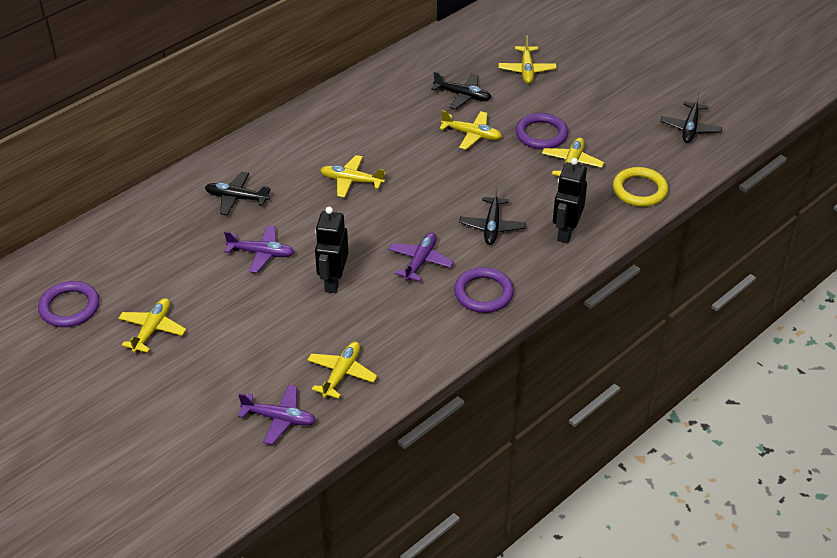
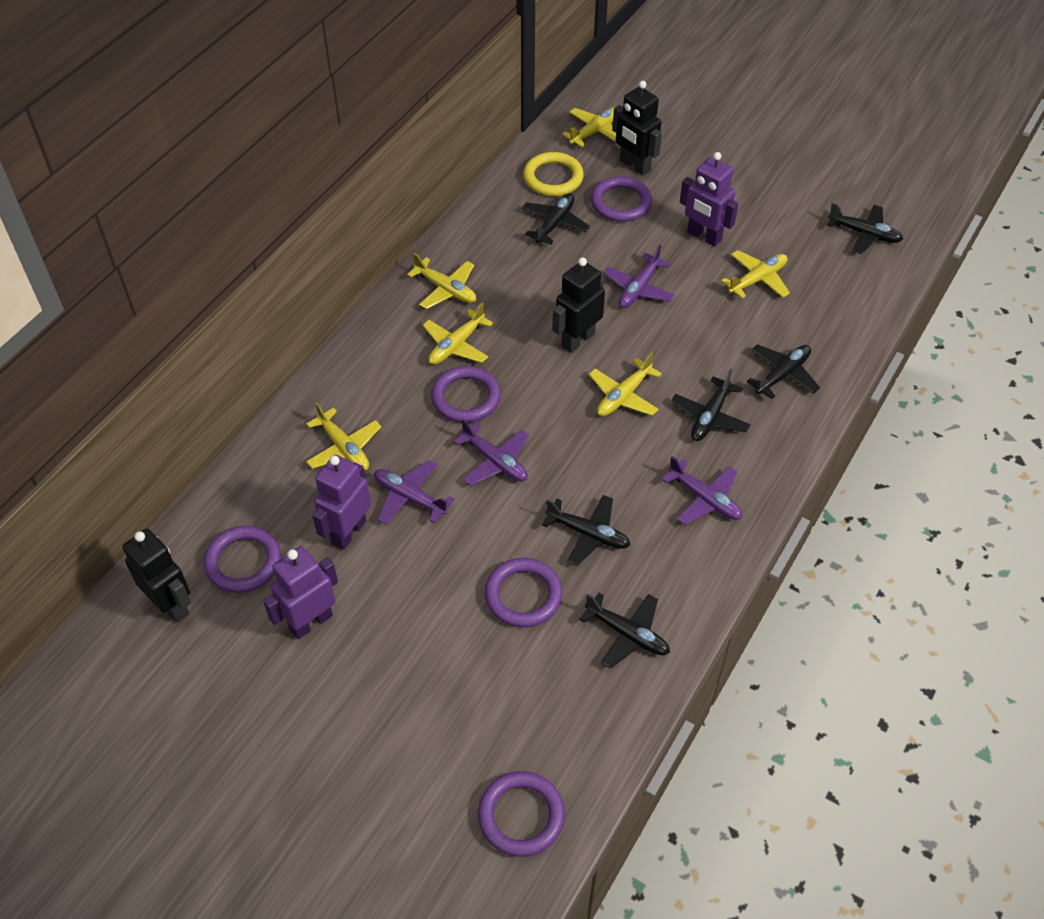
black plane: 4 -> 6
black robot: 2 -> 3
purple plane: 3 -> 4
purple ring: 3 -> 5
purple robot: 0 -> 3

